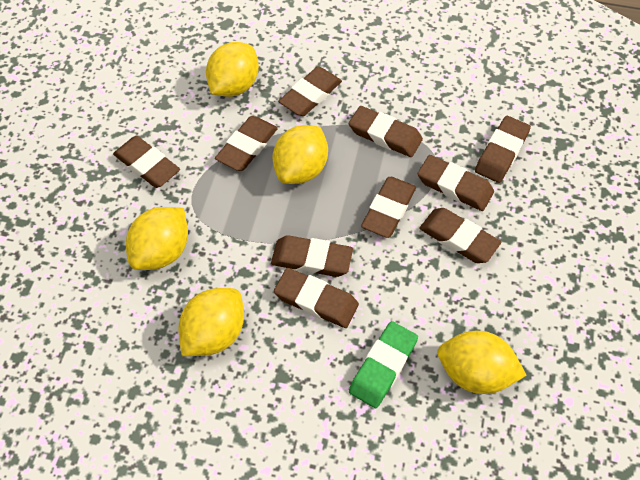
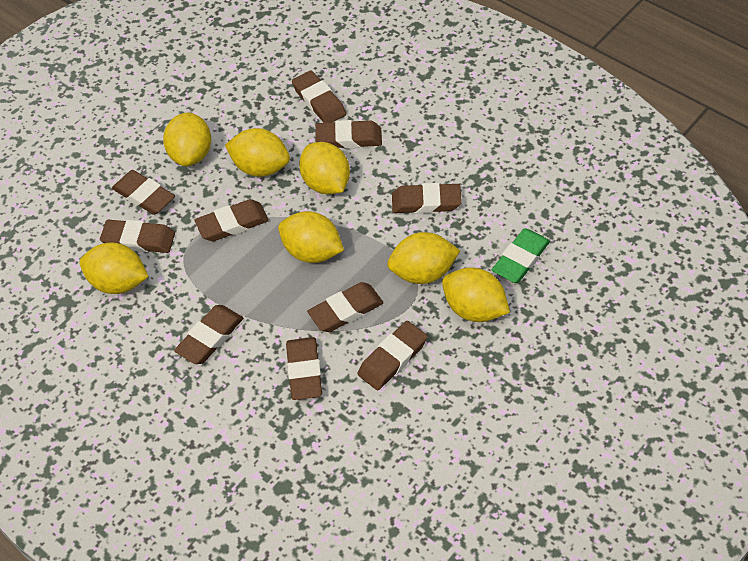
yellow lemon: 5 -> 7

